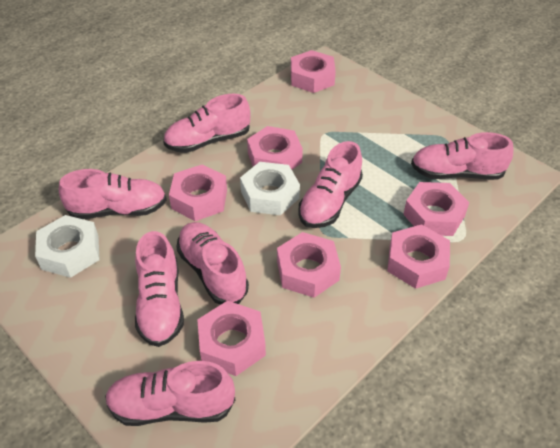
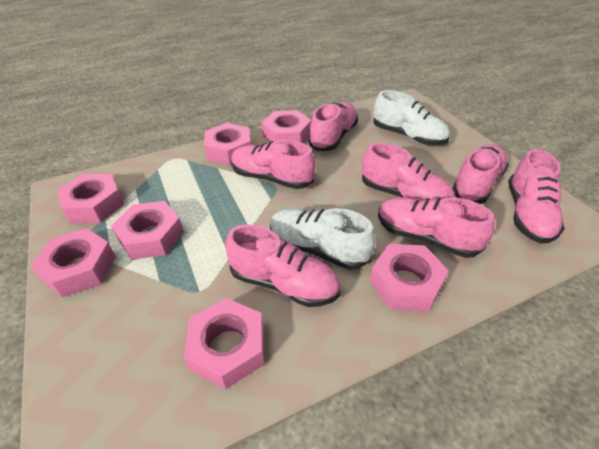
white nut: 2 -> 0
white shoe: 0 -> 2

